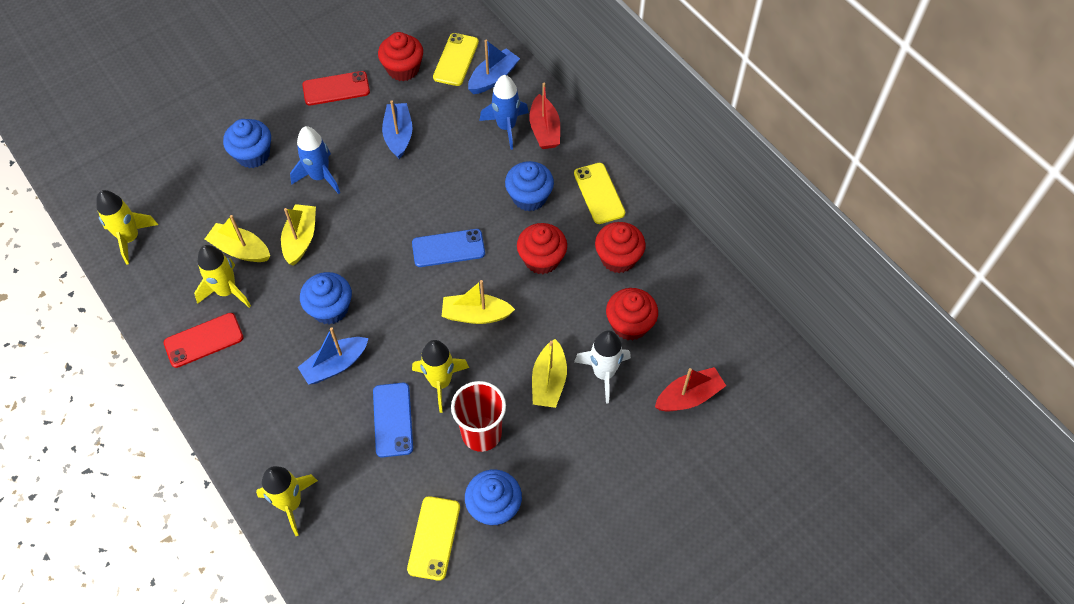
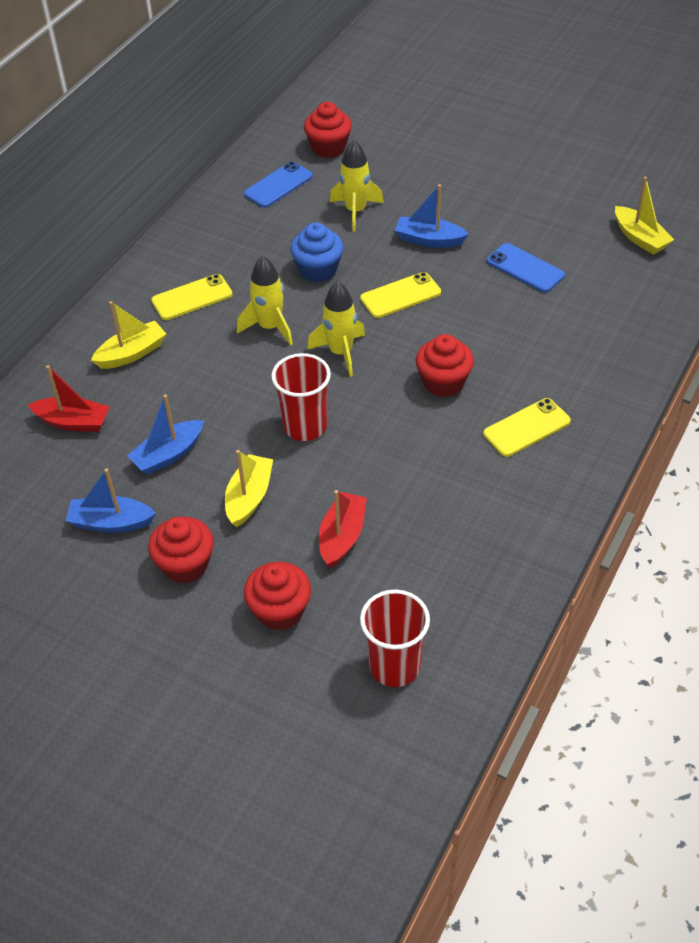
blue cupcake: 4 -> 1
blue rocket: 2 -> 0
red cup: 1 -> 2
red phone: 2 -> 0
white rocket: 1 -> 0
yellow boat: 4 -> 3
yellow rocket: 4 -> 3

